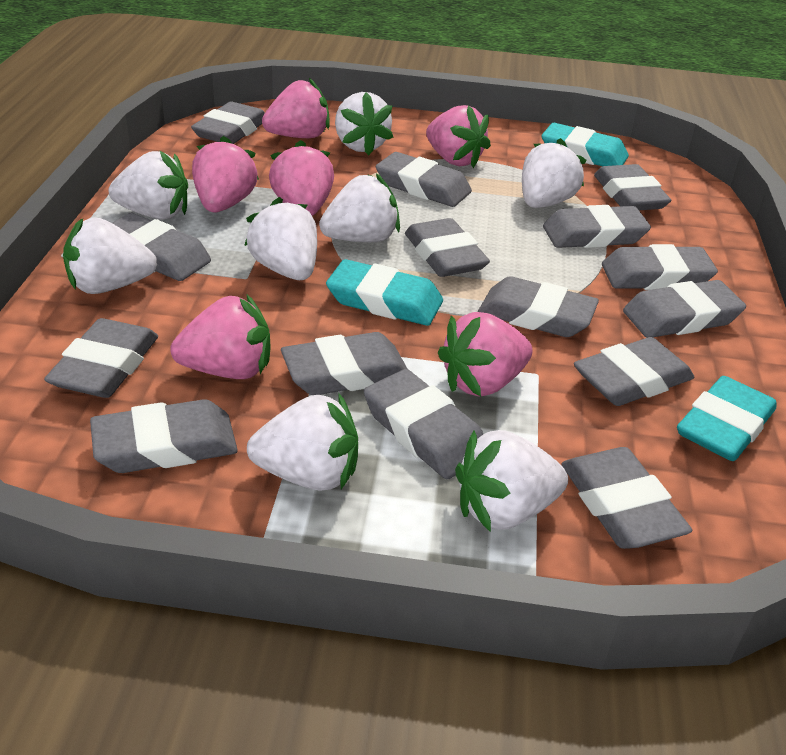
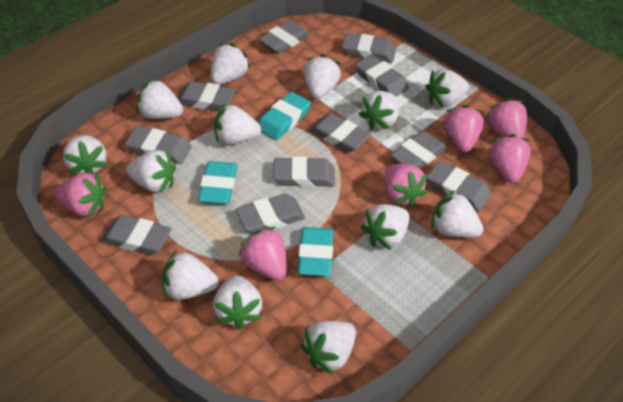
grey eraser: 15 -> 11
white strawberry: 8 -> 13

